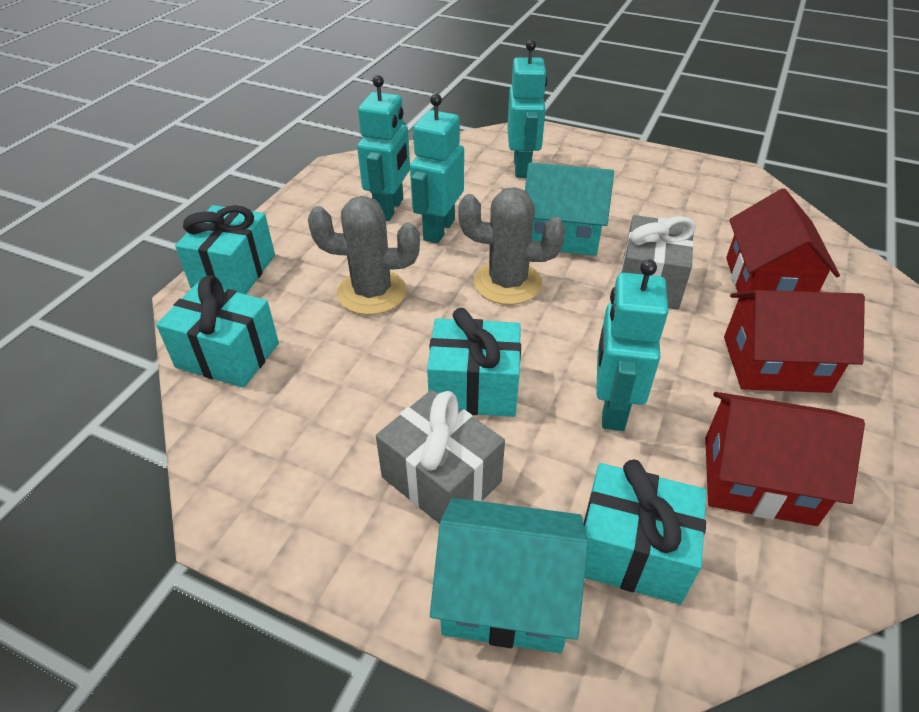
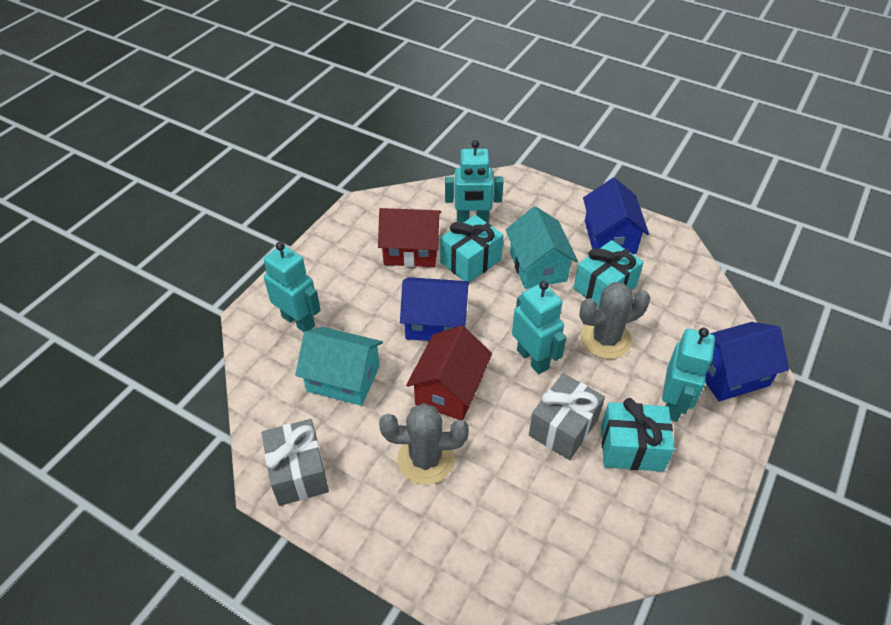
blue house: 0 -> 3
red house: 3 -> 2
turquoise gift: 4 -> 3

